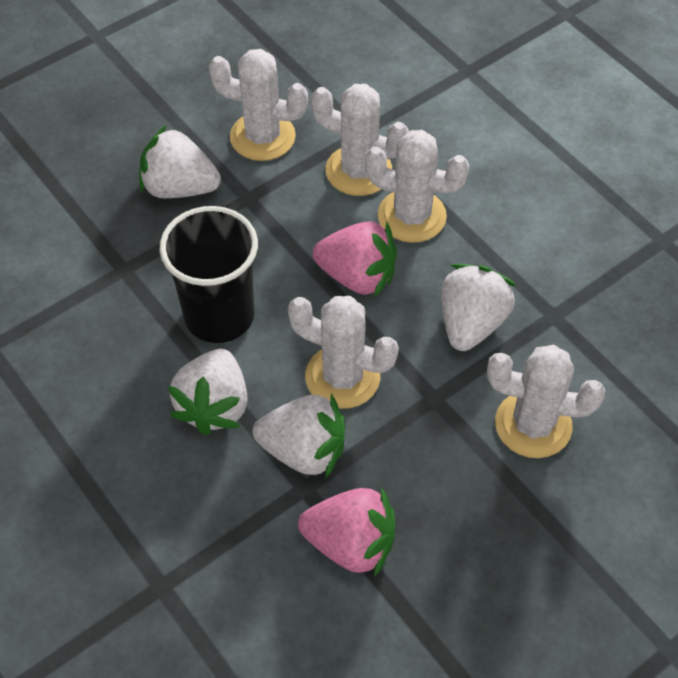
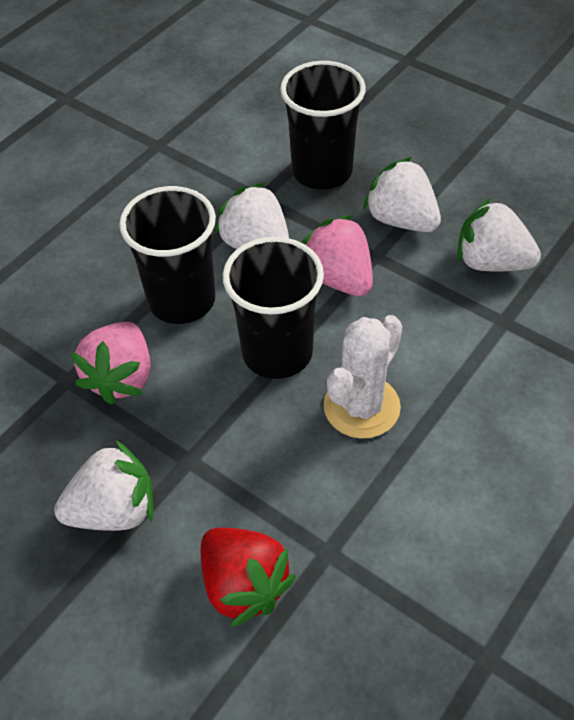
black cup: 1 -> 3
red strawberry: 0 -> 1
white cactus: 5 -> 1

